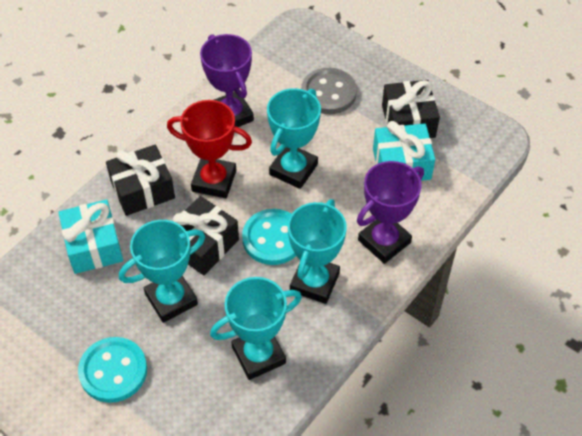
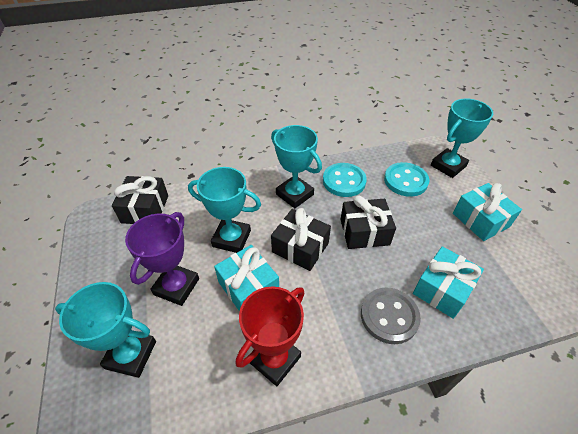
purple trophy: 2 -> 1
turquoise gift: 2 -> 3

